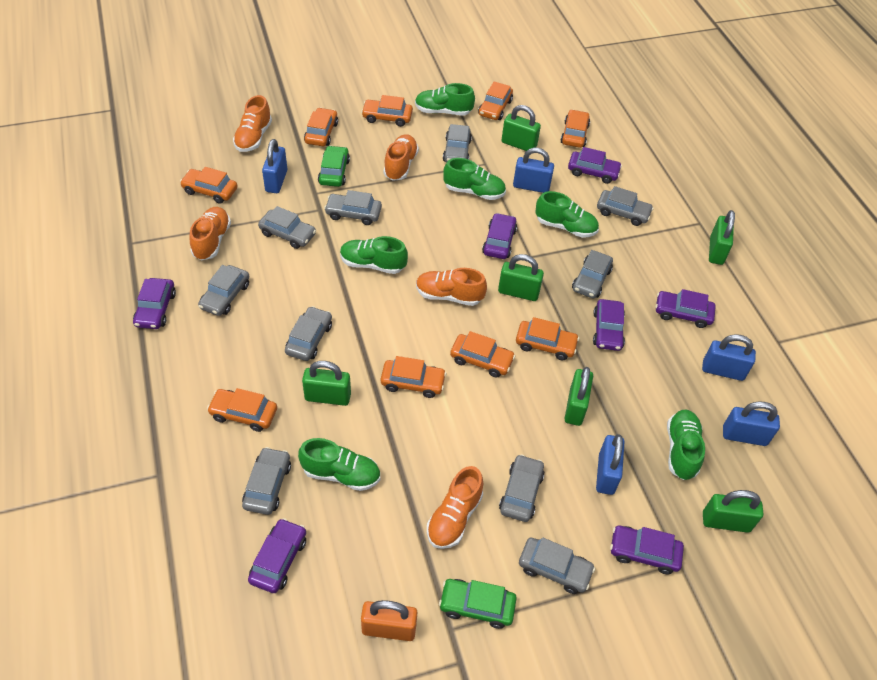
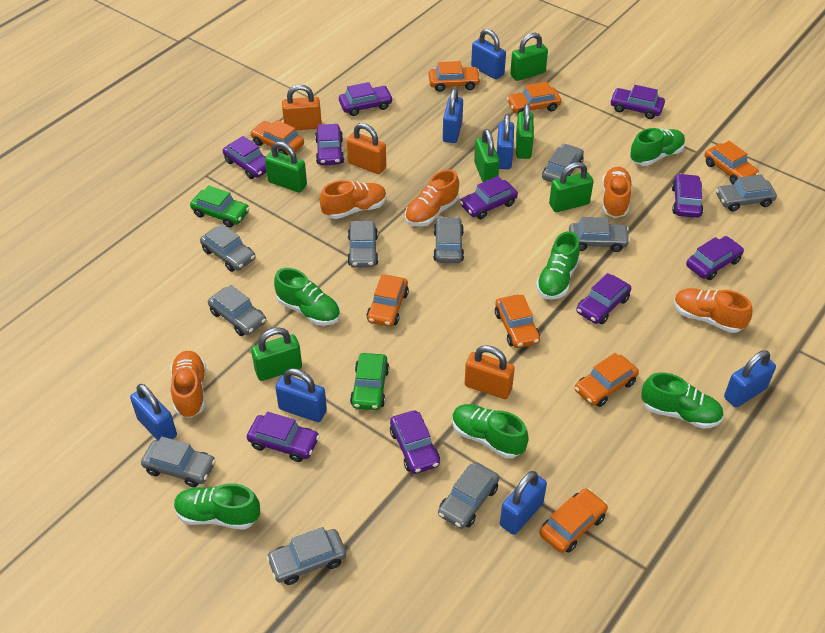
blue padlock: 5 -> 7
orange car: 9 -> 8
orange padlock: 1 -> 3
purple car: 7 -> 10

